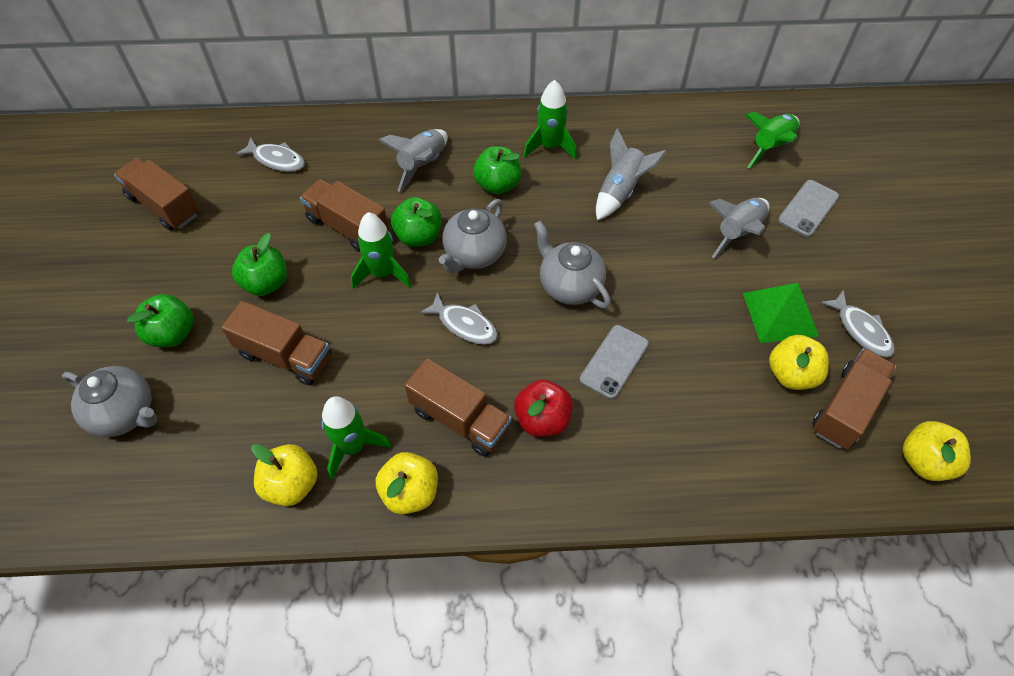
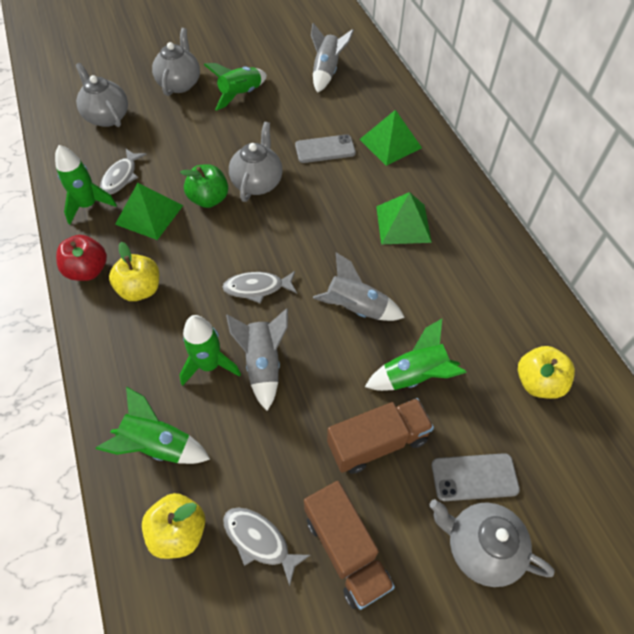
brown truck: 5 -> 2
green apple: 4 -> 1
green pyramid: 1 -> 3
green rocket: 4 -> 5
grey teapot: 3 -> 4
yellow apple: 4 -> 3

